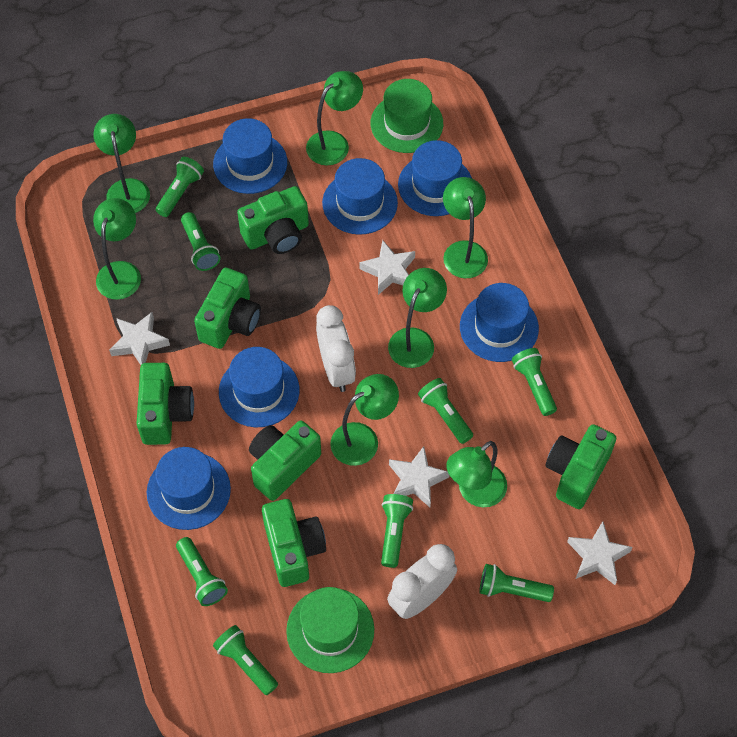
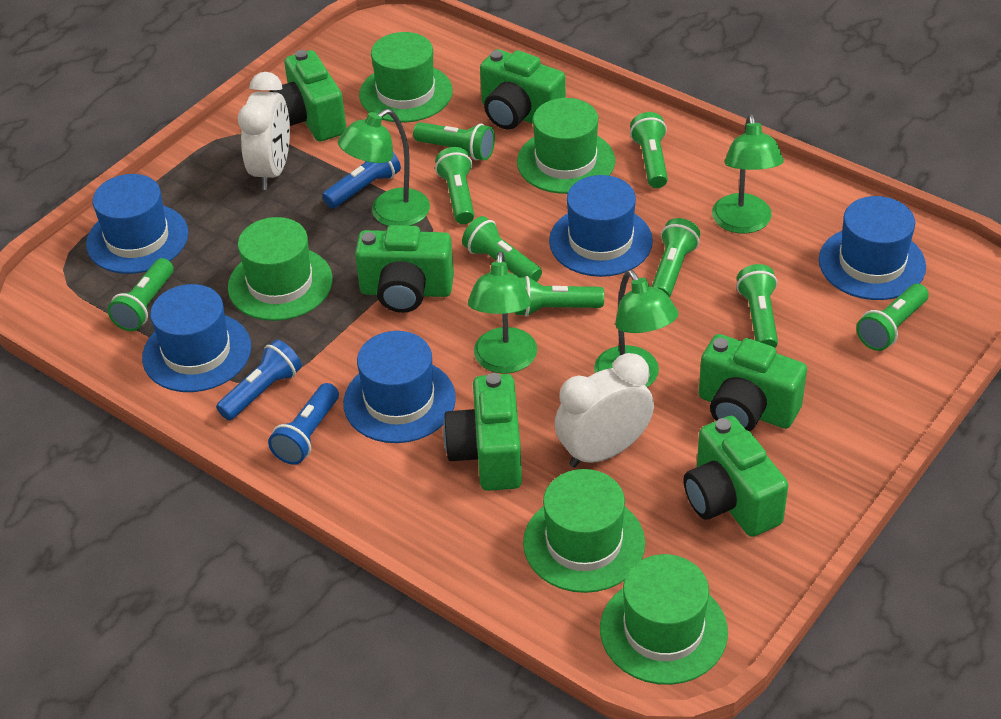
blue flashlight: 0 -> 3
blue hat: 6 -> 5
green flashlight: 8 -> 9
green hat: 2 -> 5
green lamp: 7 -> 4
white star: 4 -> 0

